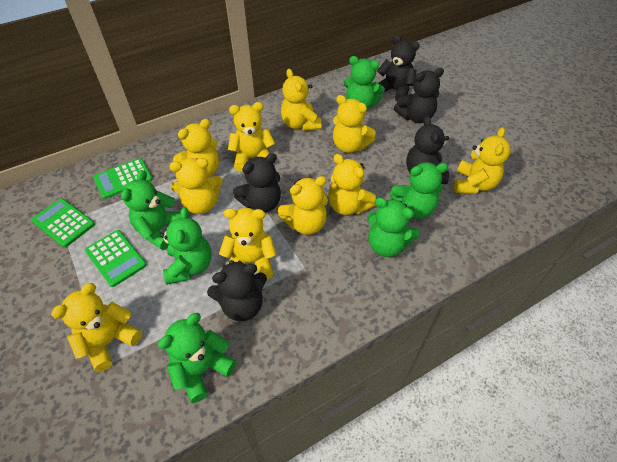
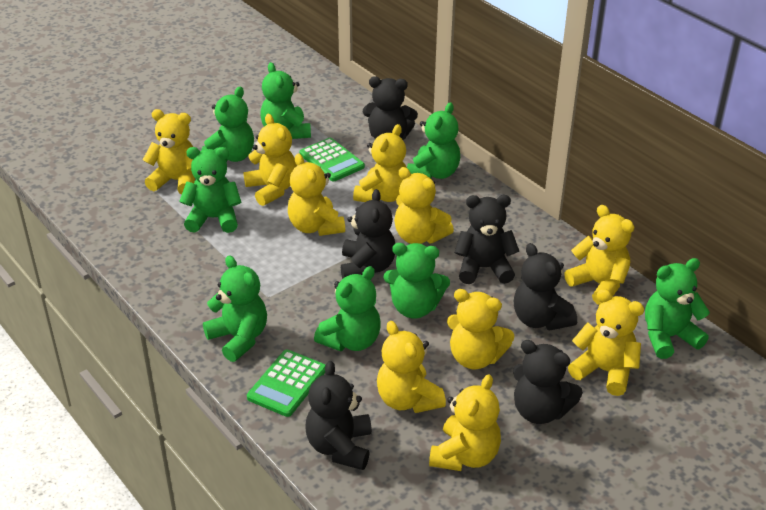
black teddy bear: 5 -> 6
green calculator: 3 -> 2
green teddy bear: 6 -> 8

